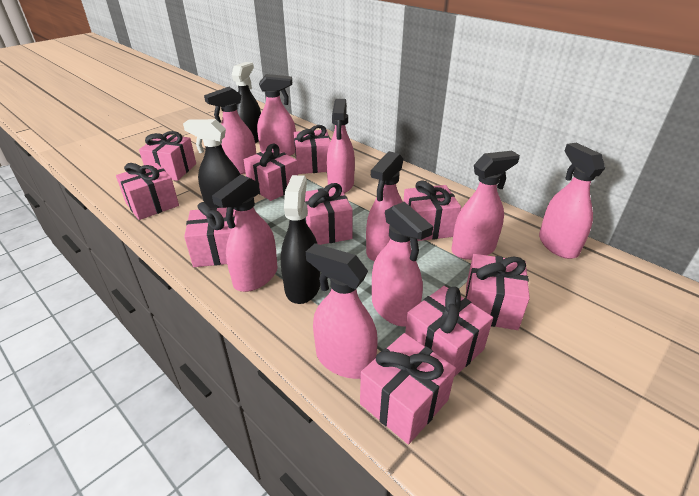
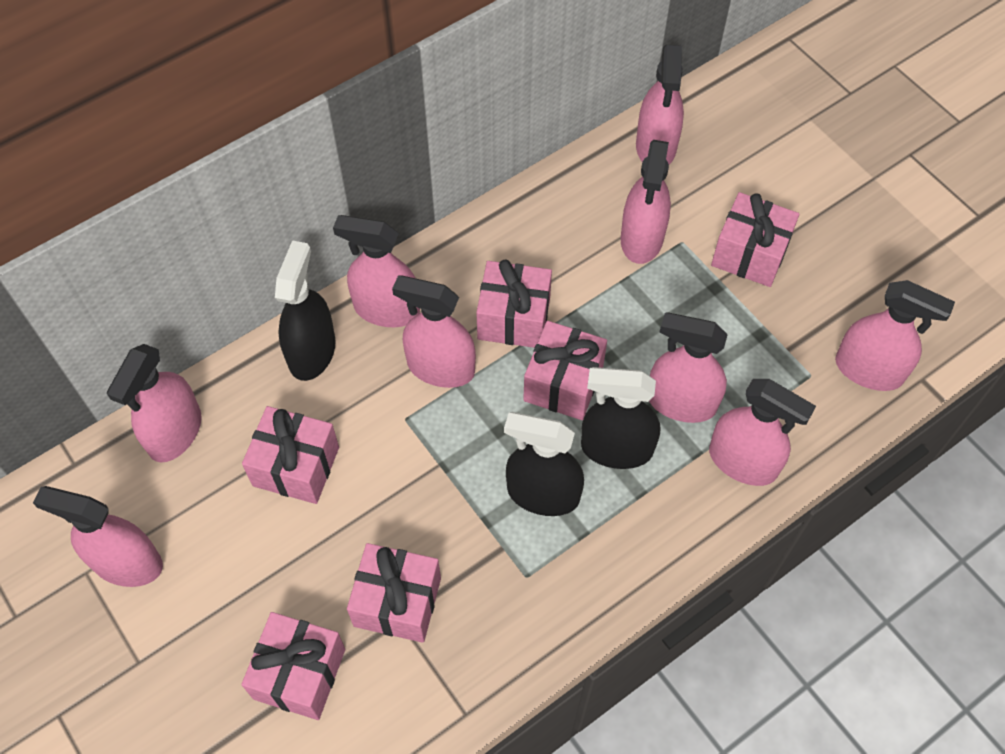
pink gift: 10 -> 6

